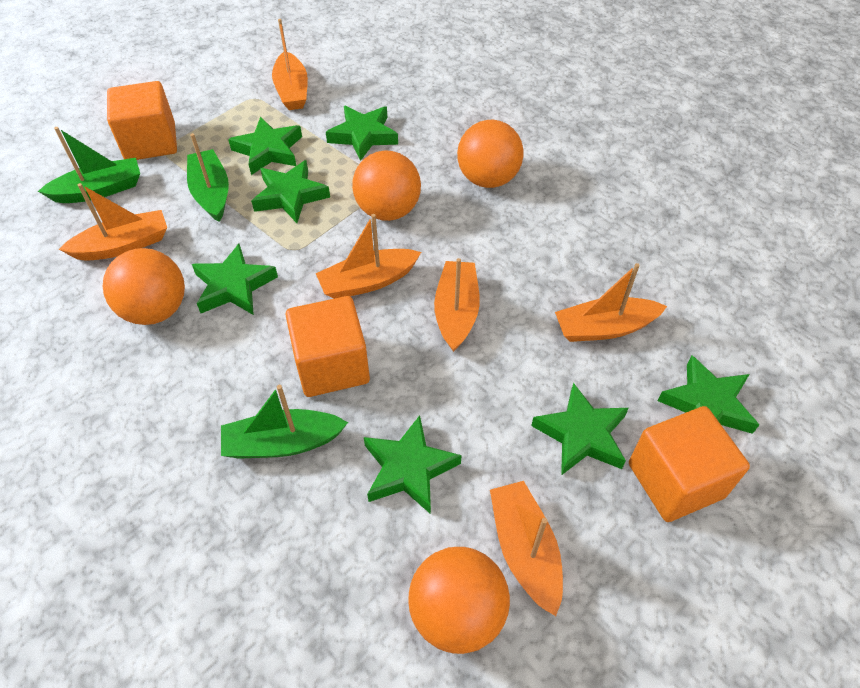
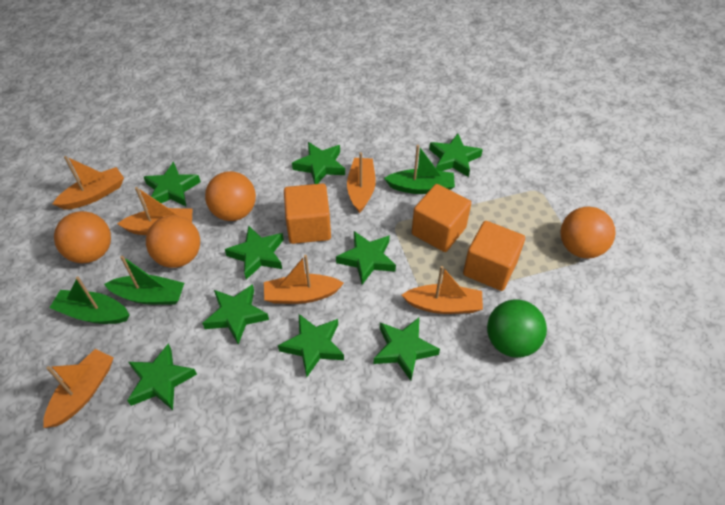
green ball: 0 -> 1
green star: 7 -> 9

